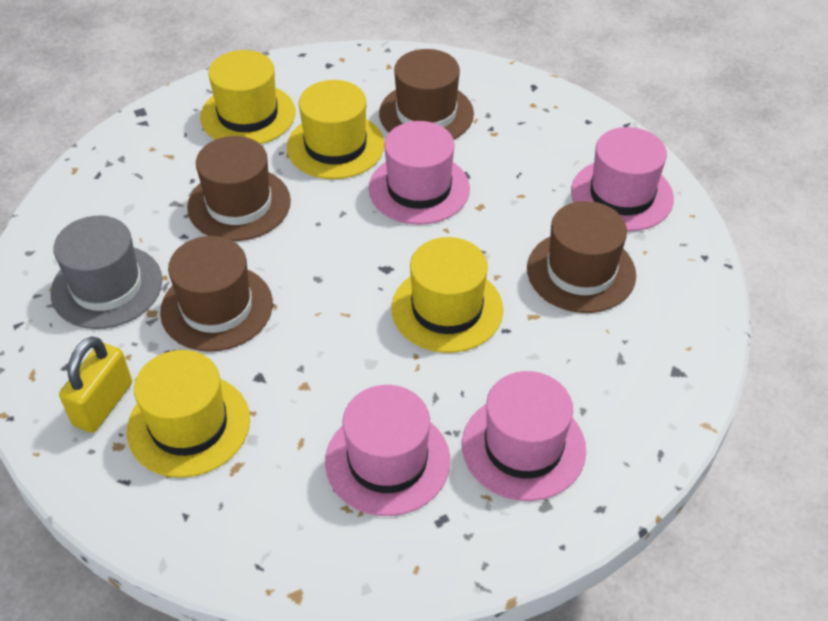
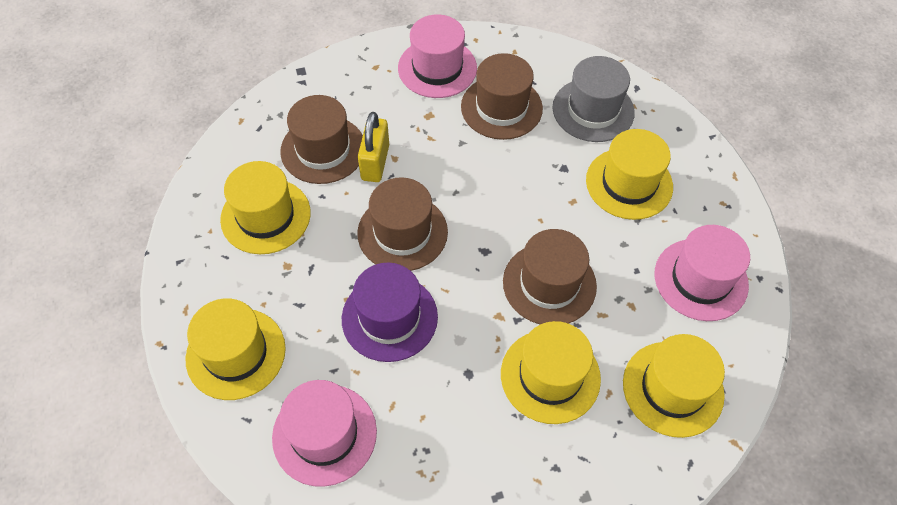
pink hat: 4 -> 3
purple hat: 0 -> 1
yellow hat: 4 -> 5

